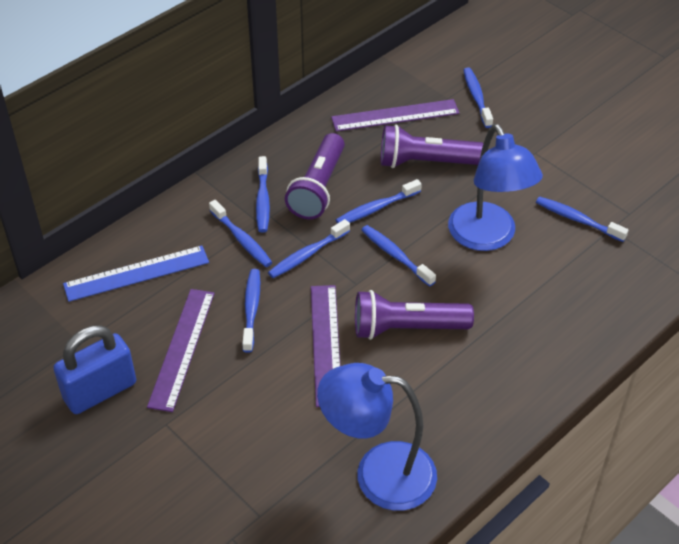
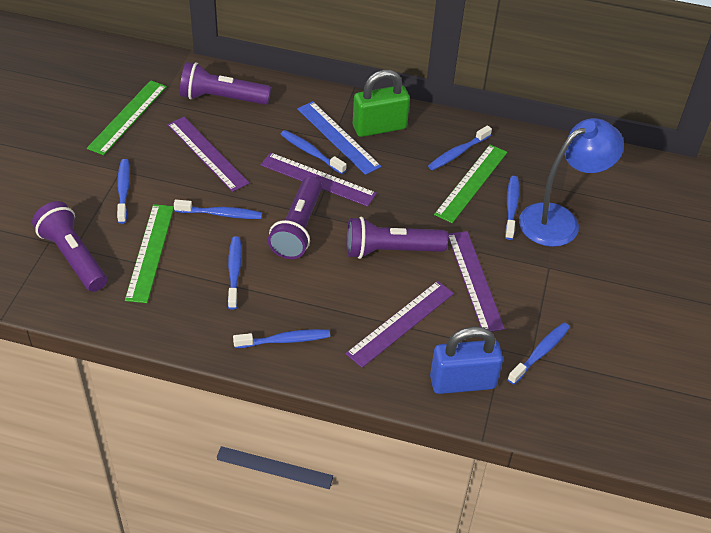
blue lamp: 2 -> 1
green padlock: 0 -> 1
green ruler: 0 -> 3
purple flashlight: 3 -> 4
purple ruler: 3 -> 4

